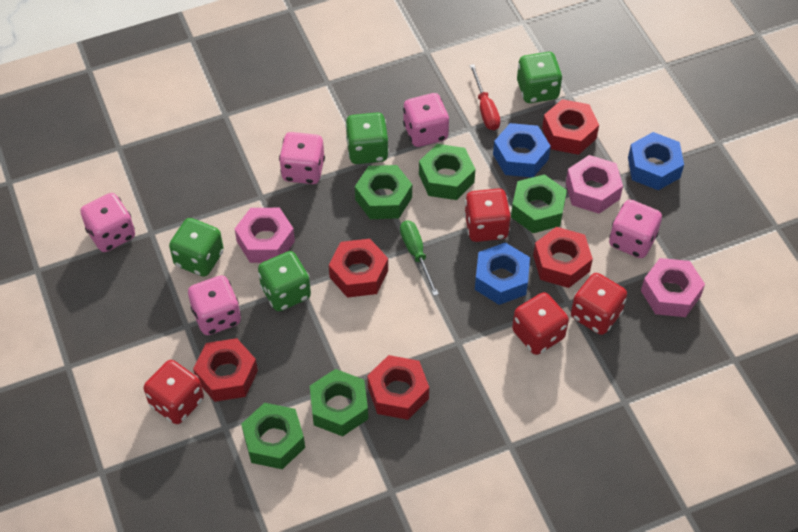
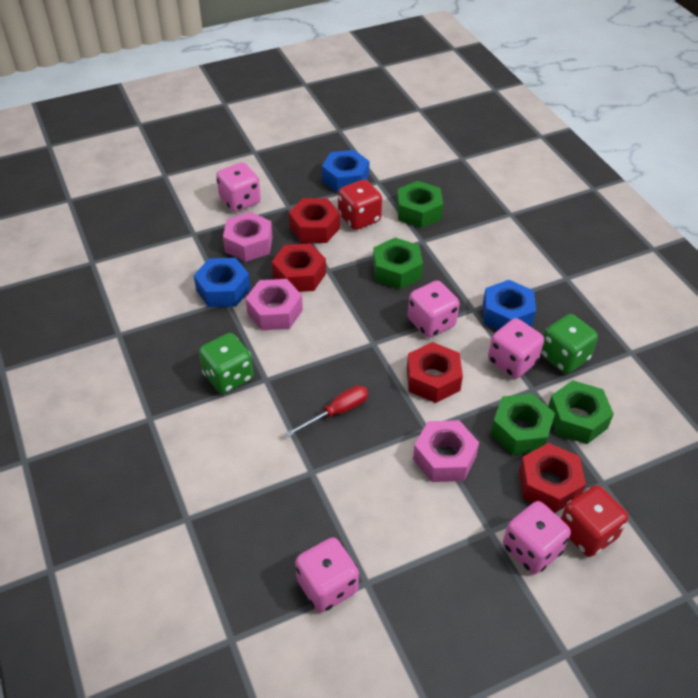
green dice: 4 -> 2
green nut: 5 -> 4
green screwdriver: 1 -> 0
red dice: 4 -> 2
red nut: 5 -> 4

